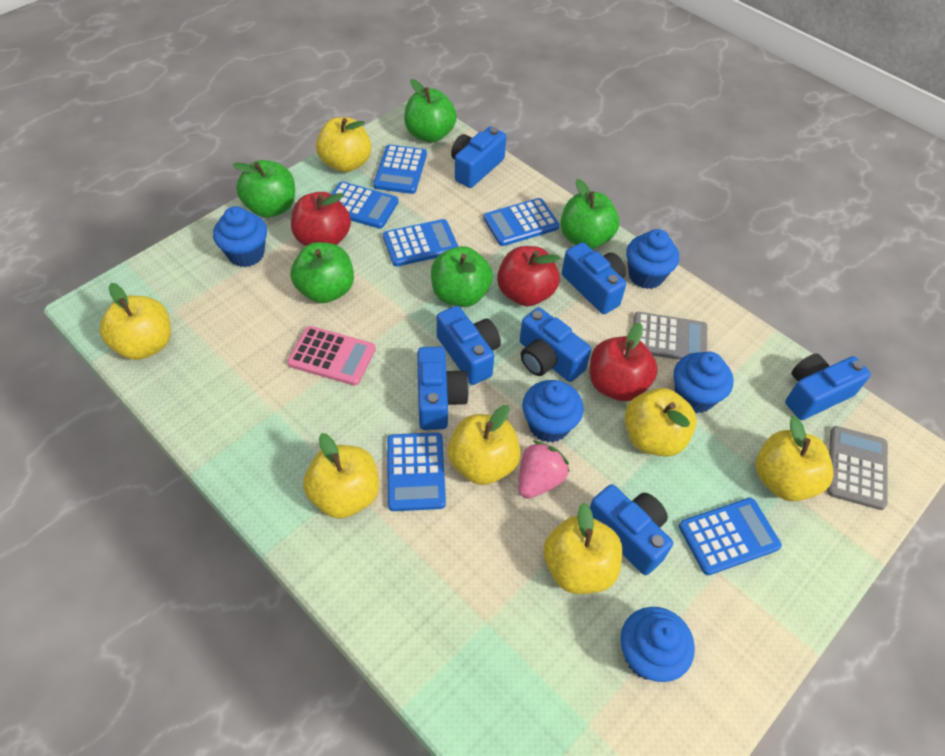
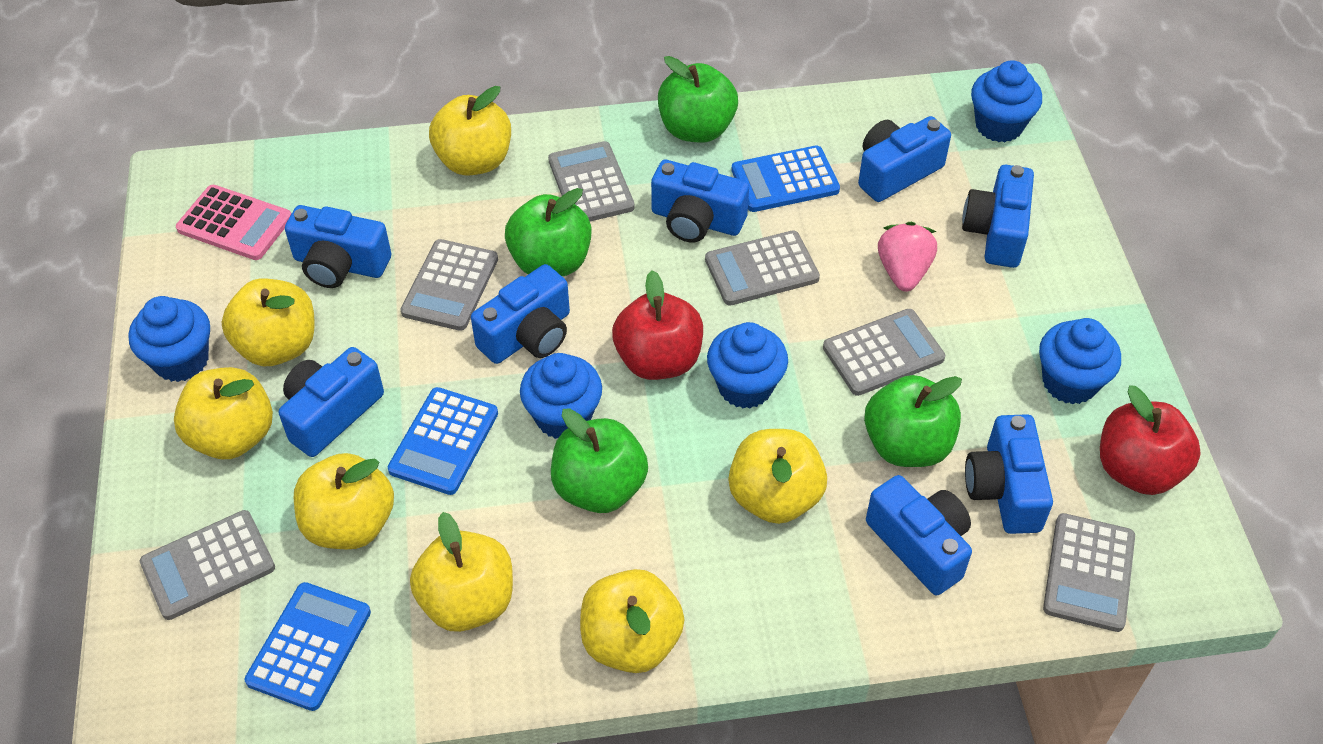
blue calculator: 6 -> 3
blue camera: 7 -> 8
green apple: 5 -> 4
grey calculator: 2 -> 6
red apple: 3 -> 2

